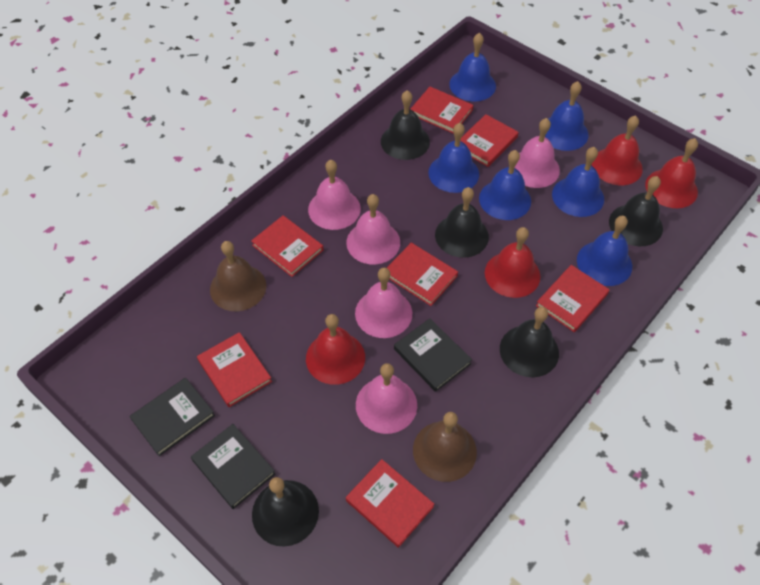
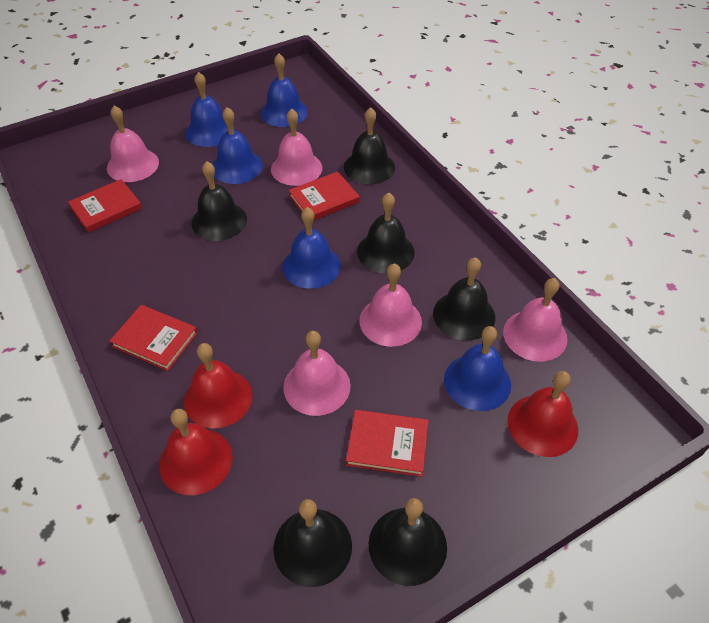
black bell: 5 -> 6
black book: 3 -> 0
blue bell: 6 -> 5
brown bell: 2 -> 0
red bell: 4 -> 3
red book: 7 -> 4

